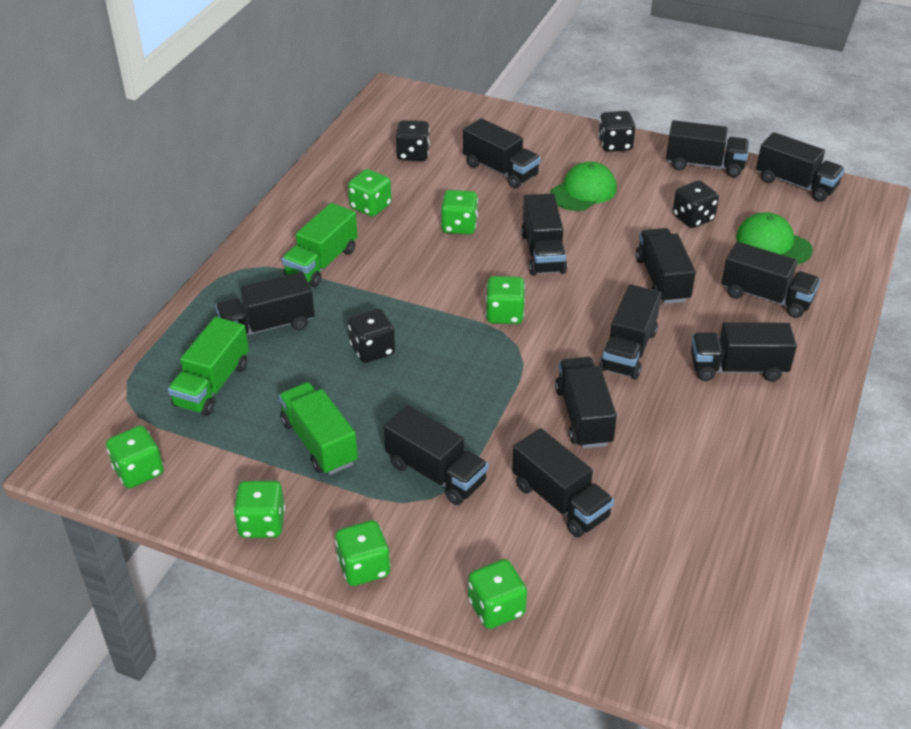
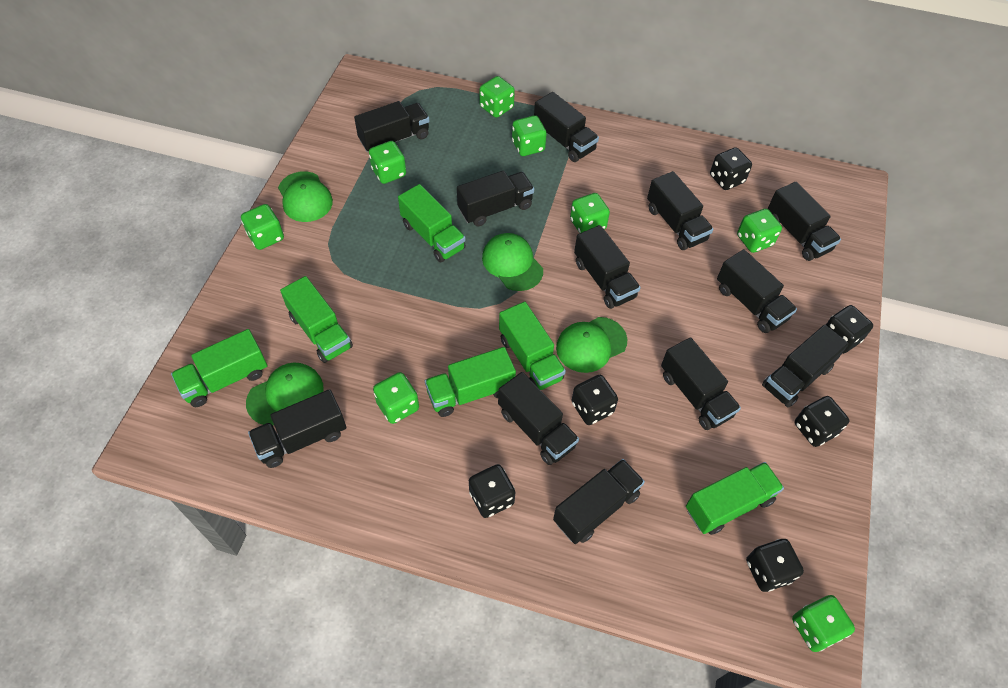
black dice: 4 -> 6
green cap: 2 -> 4
green dice: 7 -> 8
green truck: 3 -> 6

